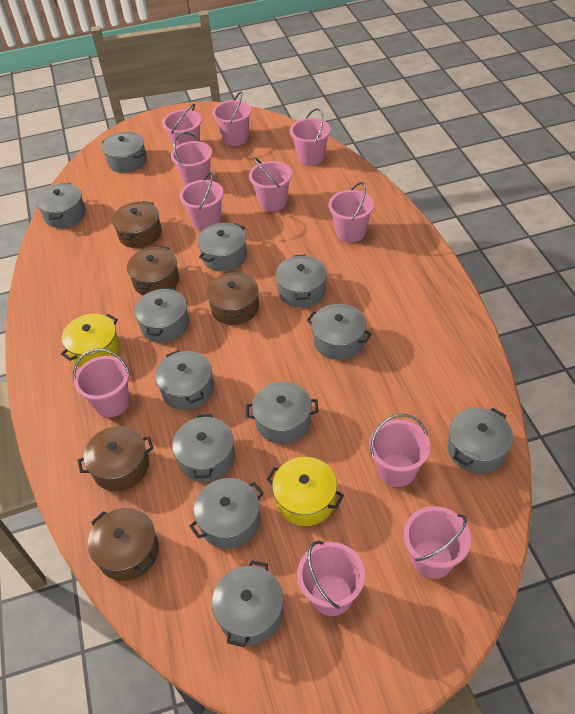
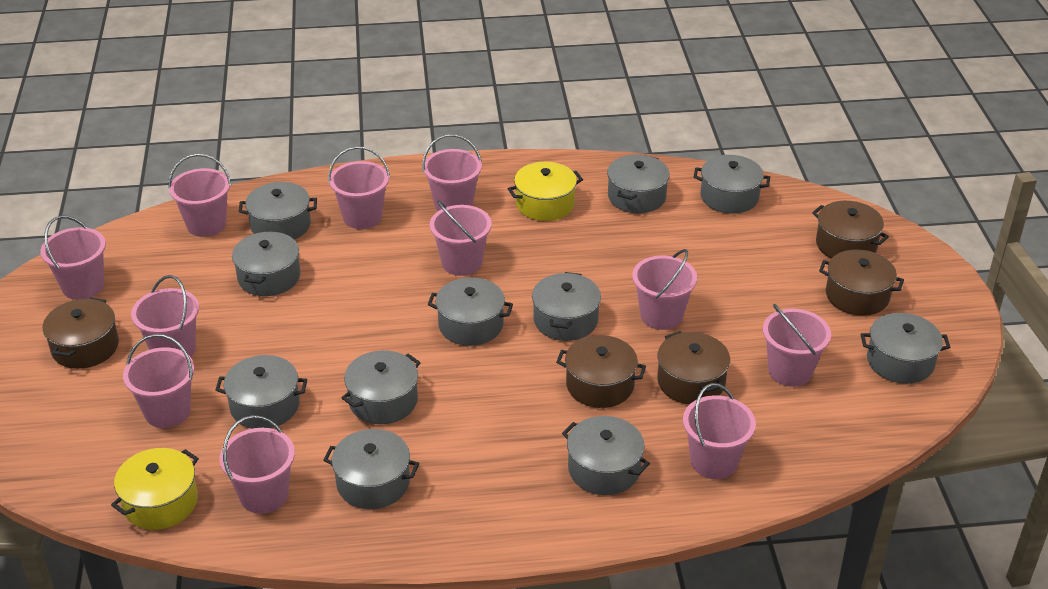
grey pot: 12 -> 11

